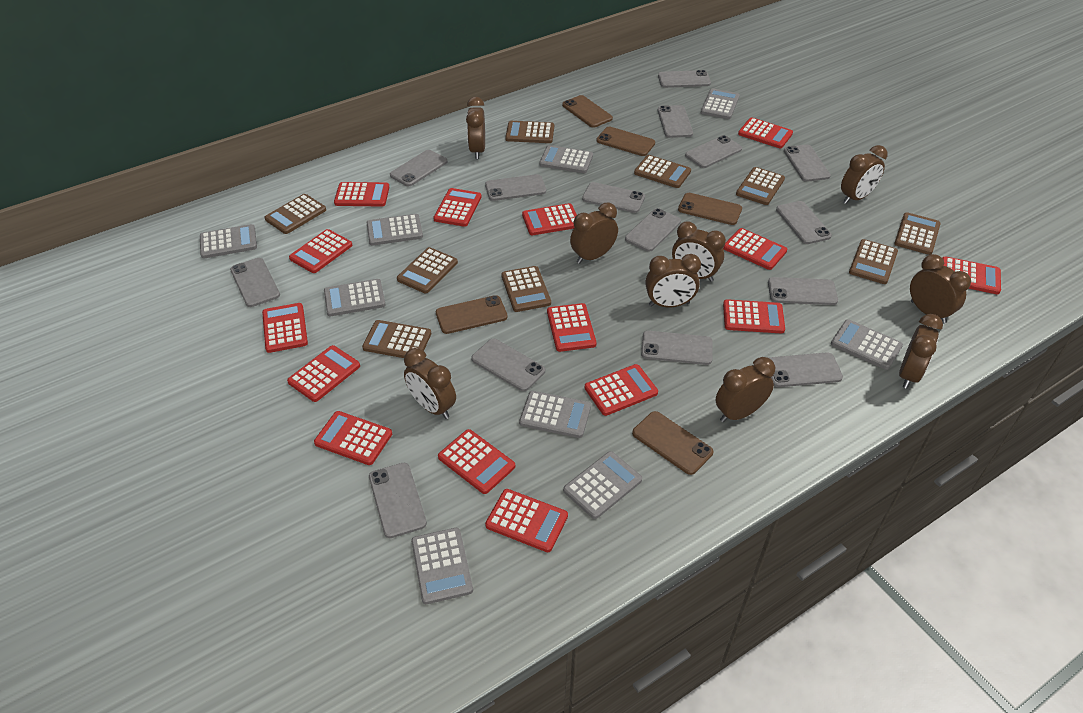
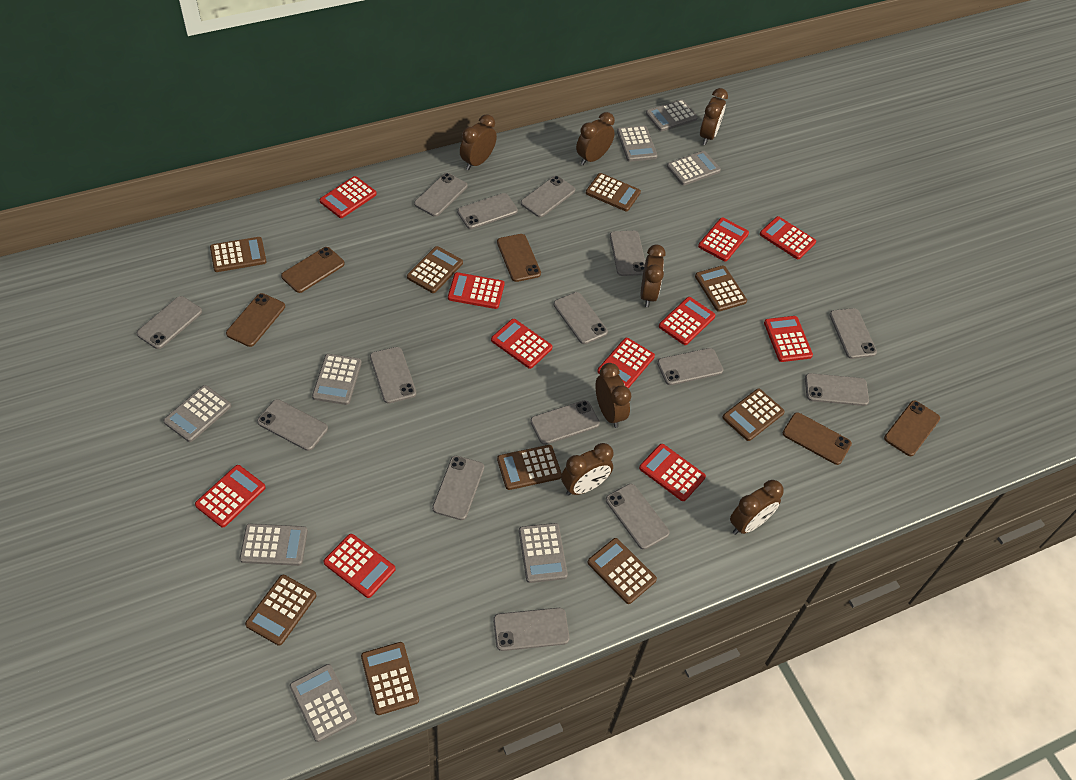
brown clock: 9 -> 7
grey calculator: 9 -> 8
red calculator: 15 -> 11

